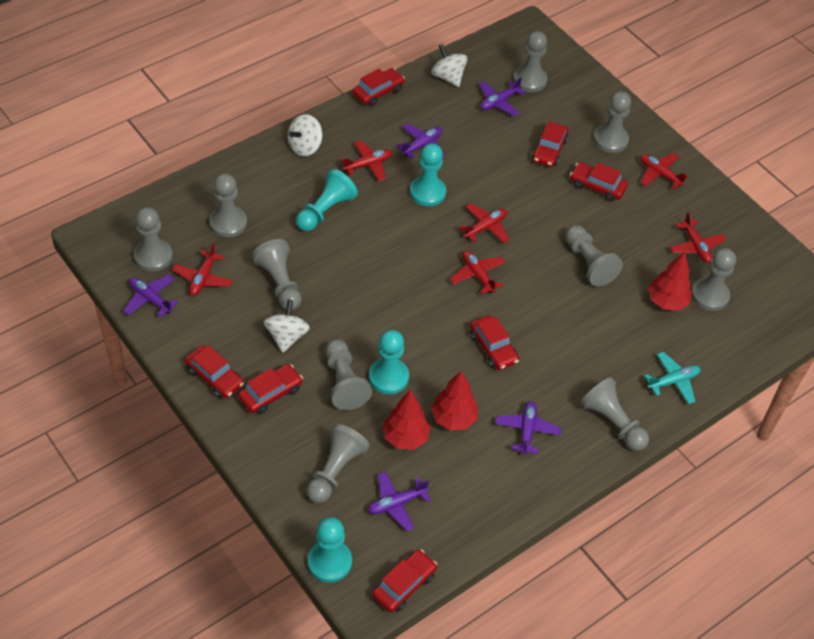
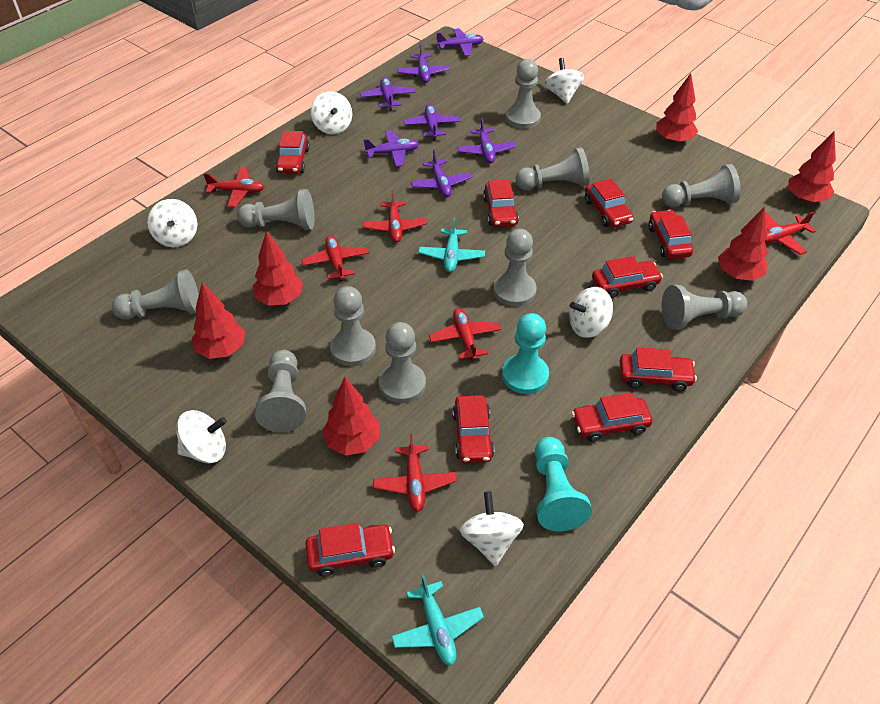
purple plane: 5 -> 7
red car: 7 -> 9
red tree: 3 -> 6
turquoise pawn: 4 -> 2
turquoise plane: 1 -> 2
white spinning top: 3 -> 6

